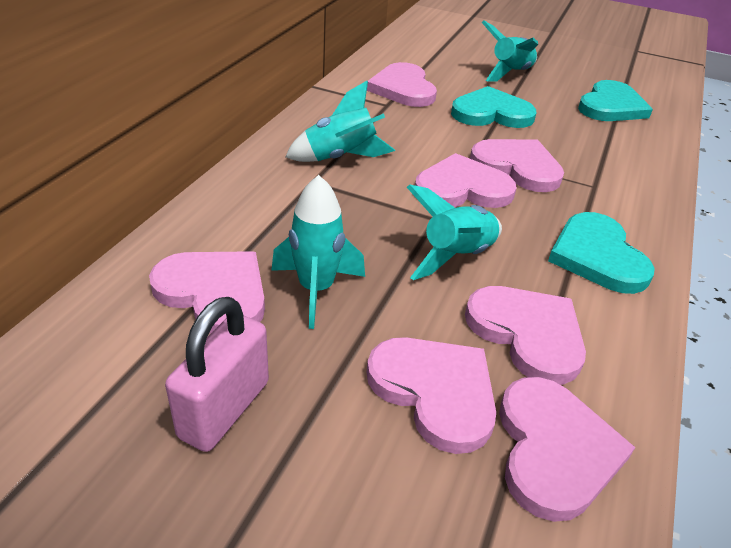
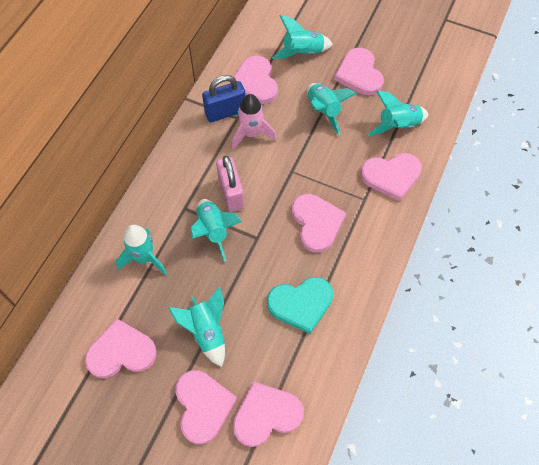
blue padlock: 0 -> 1
pink rocket: 0 -> 1
turquoise heart: 3 -> 1
turquoise rocket: 4 -> 6

